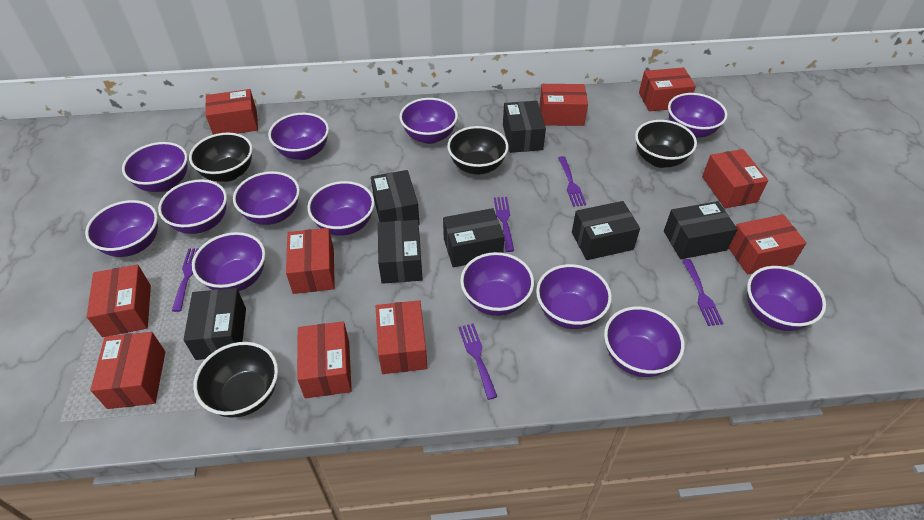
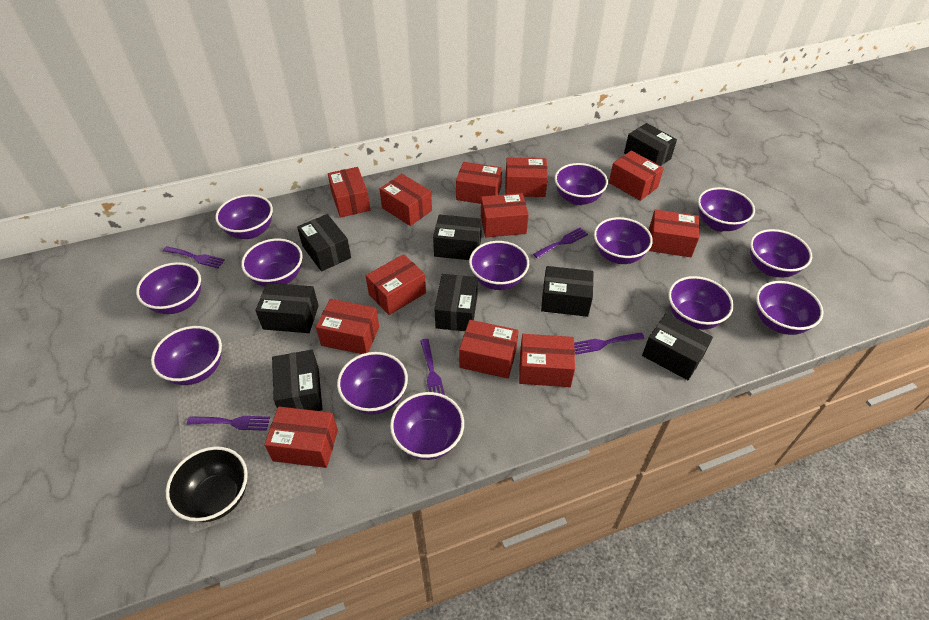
black bowl: 4 -> 1
black box: 7 -> 8
red box: 10 -> 12

